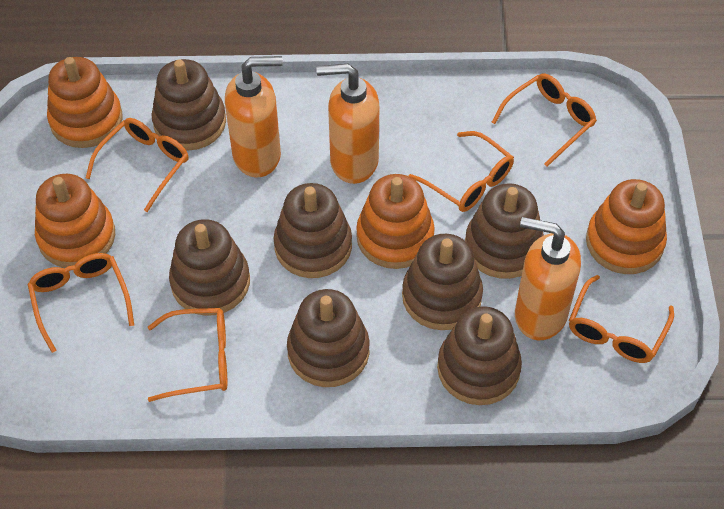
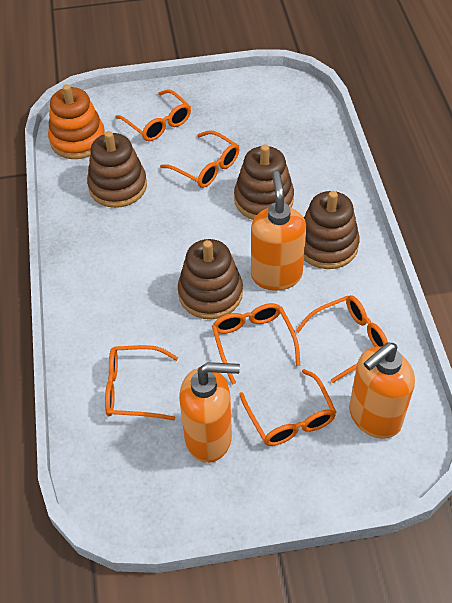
brown stacking toy: 7 -> 4
orange stacking toy: 4 -> 1

